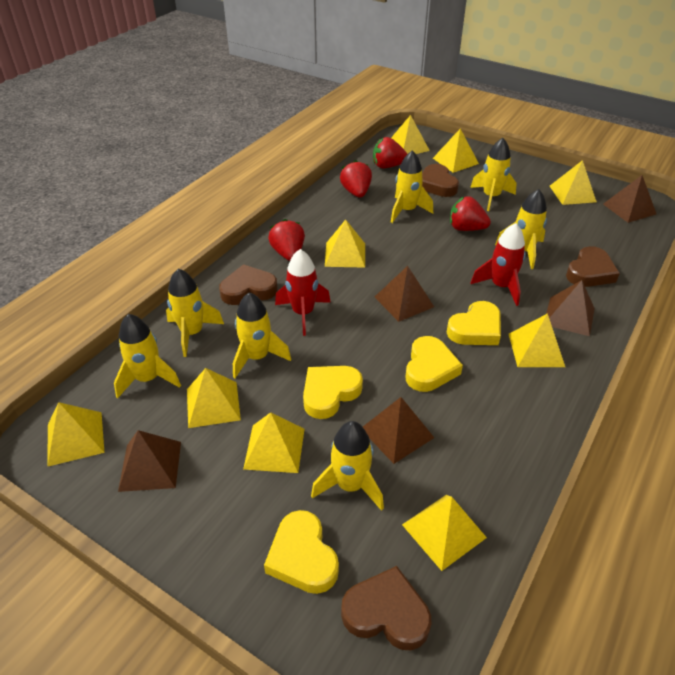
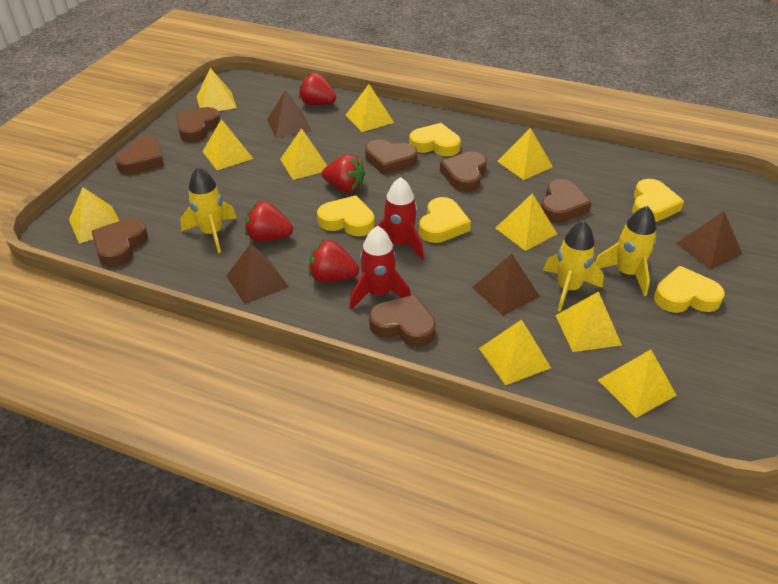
brown heart: 4 -> 7
brown pyramid: 5 -> 4
yellow heart: 4 -> 5
yellow pyramid: 9 -> 10
yellow rocket: 7 -> 3

